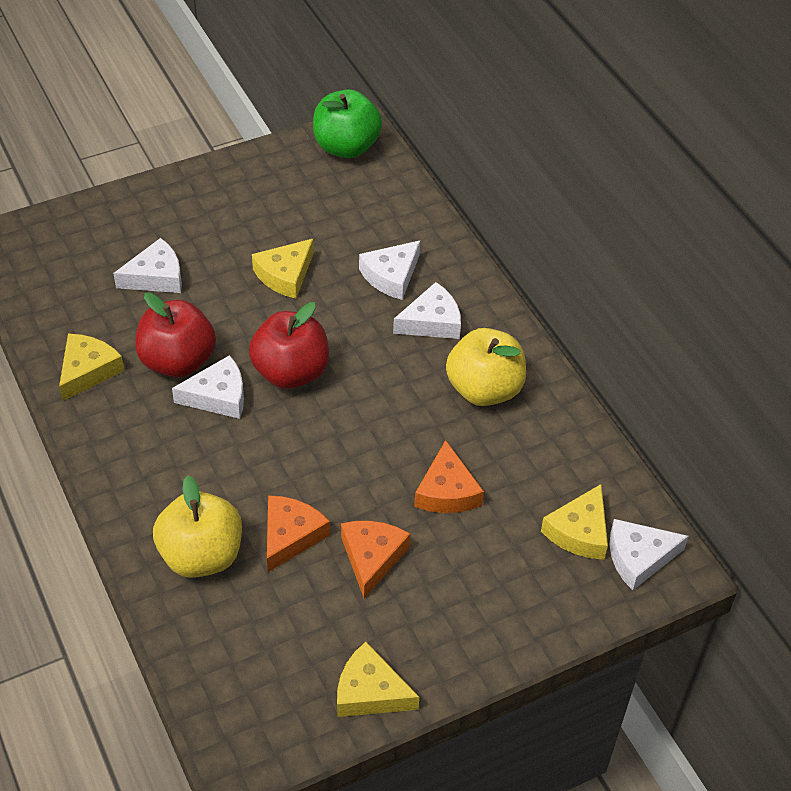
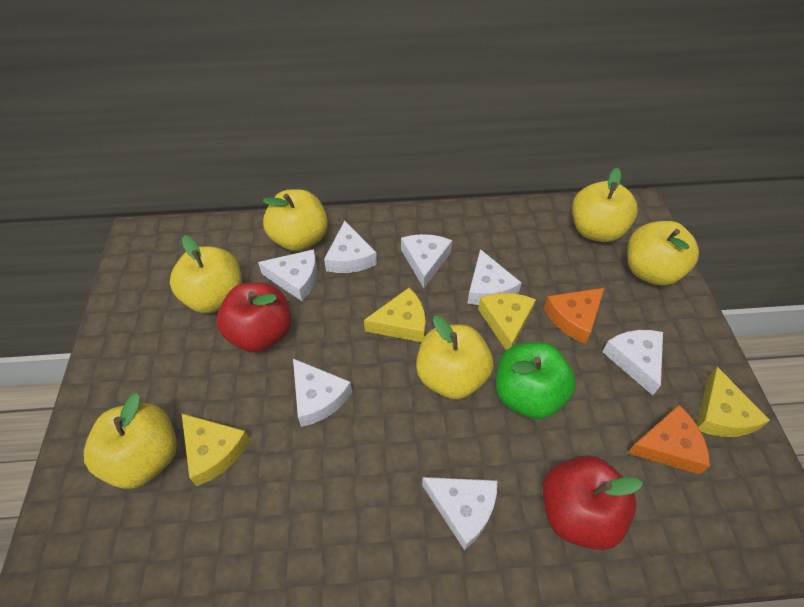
orange cheese: 3 -> 2
white cheese: 5 -> 7
yellow apple: 2 -> 6

